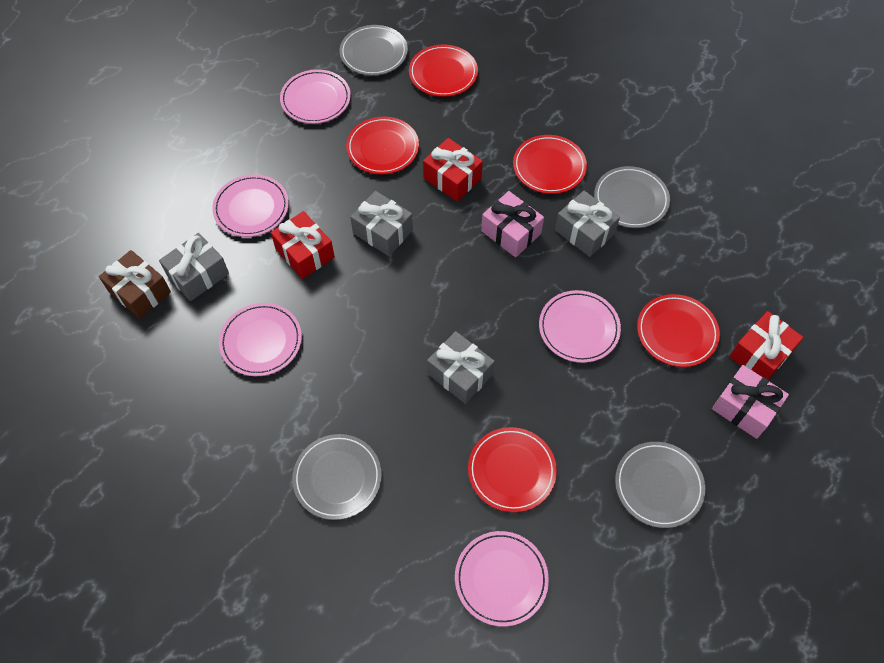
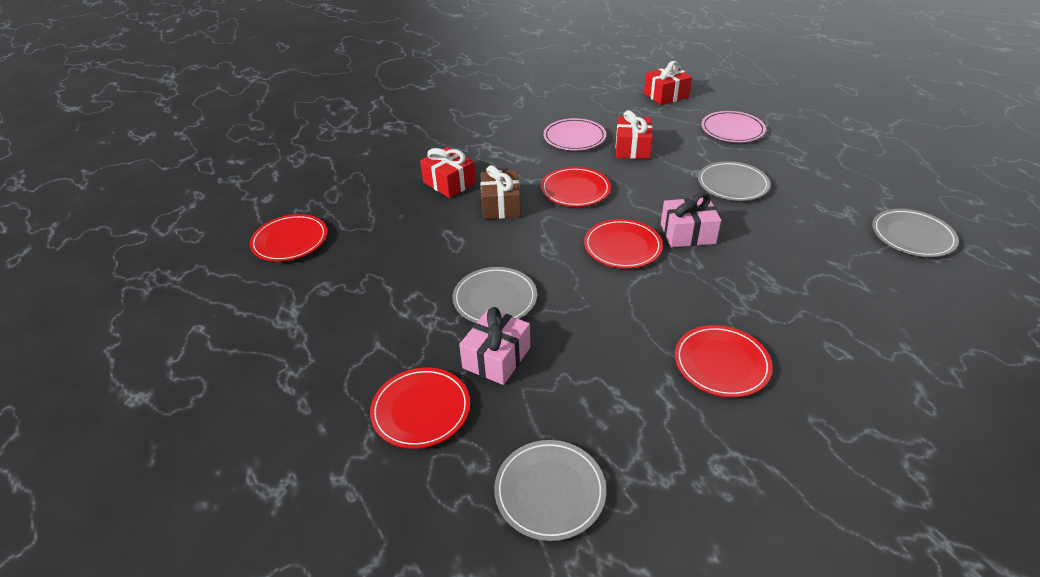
grey gift: 4 -> 0
pink plate: 5 -> 2

